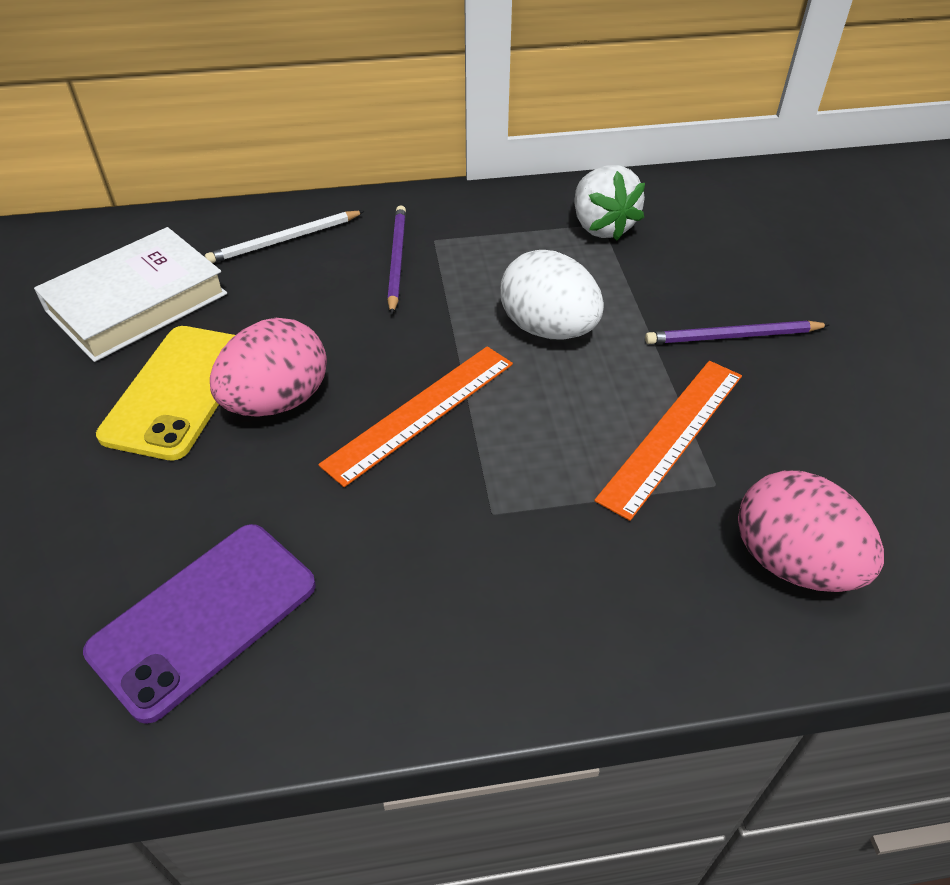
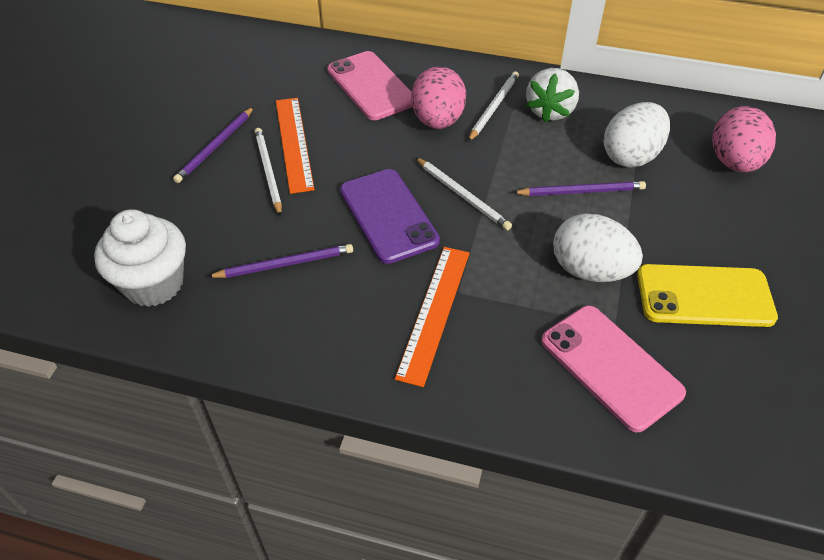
pink phone: 0 -> 2
purple pencil: 2 -> 3
white book: 1 -> 0
white cupcake: 0 -> 1
white egg: 1 -> 2
white pencil: 1 -> 3

